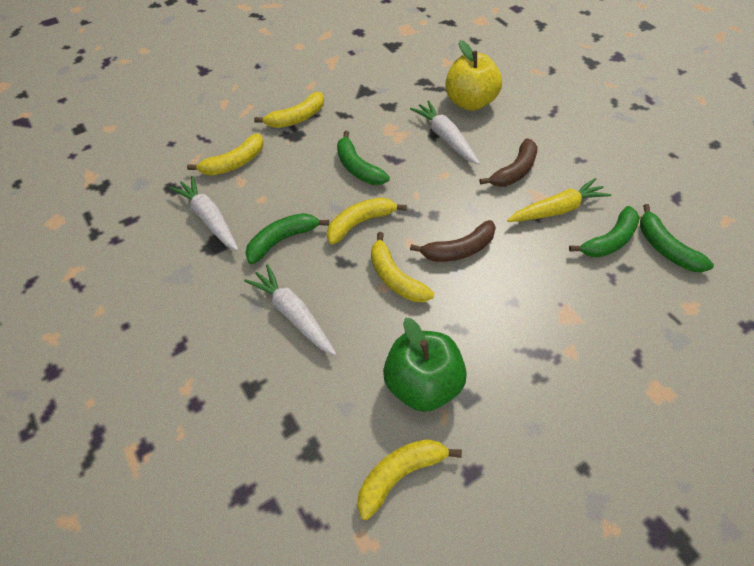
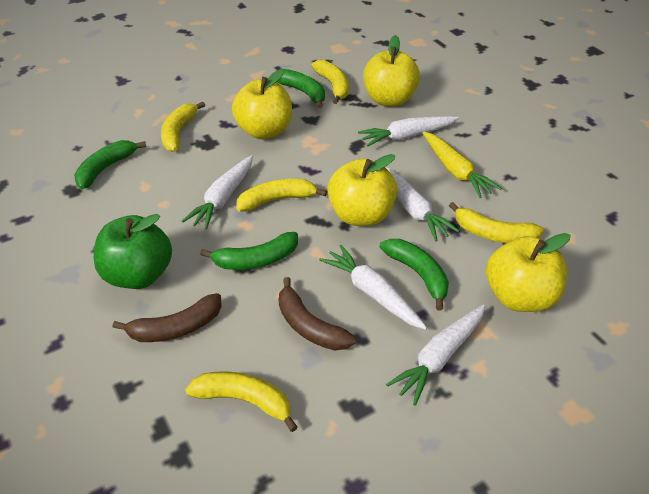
white carrot: 3 -> 5
yellow apple: 1 -> 4

